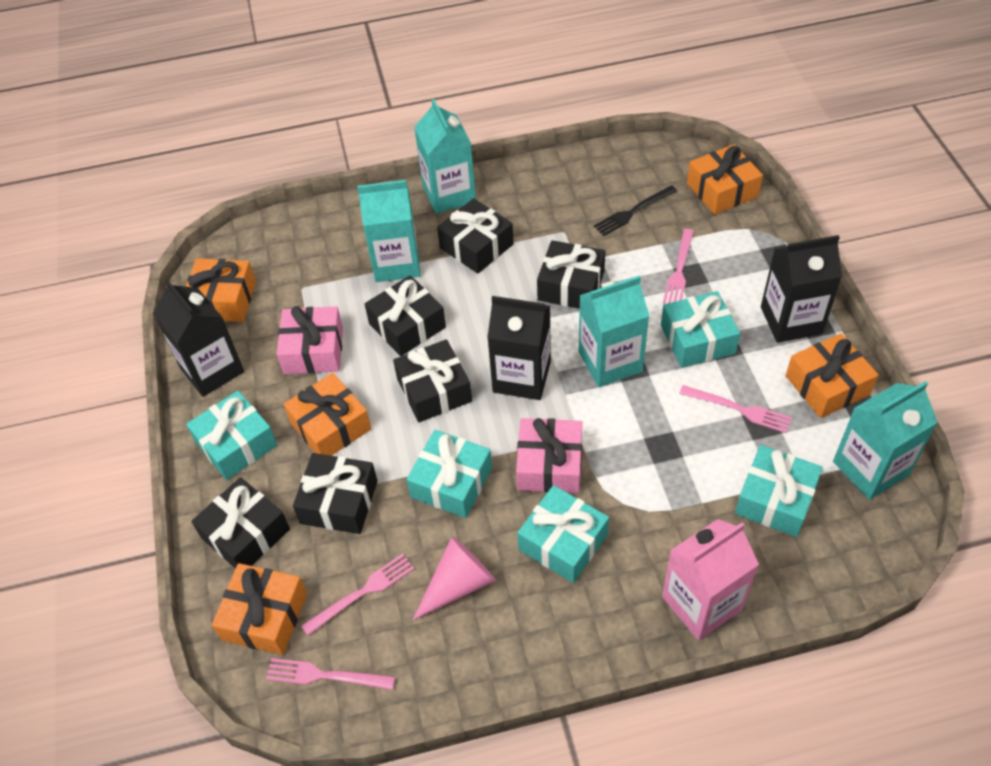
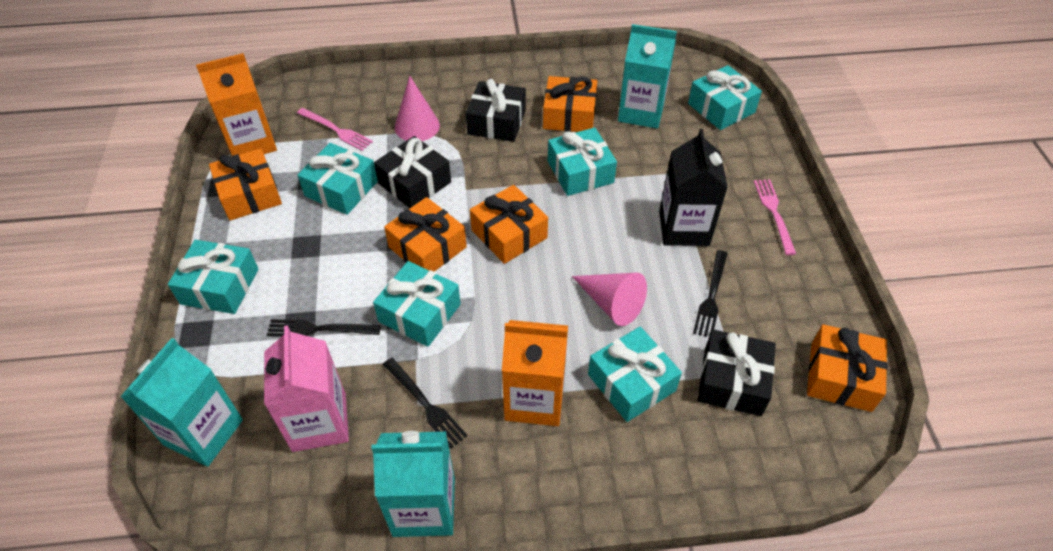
black carton: 3 -> 1
black fork: 1 -> 3
black gift: 6 -> 3
orange carton: 0 -> 2
pink cone: 1 -> 2
pink fork: 4 -> 2
pink gift: 2 -> 0
turquoise carton: 4 -> 3
turquoise gift: 5 -> 6

